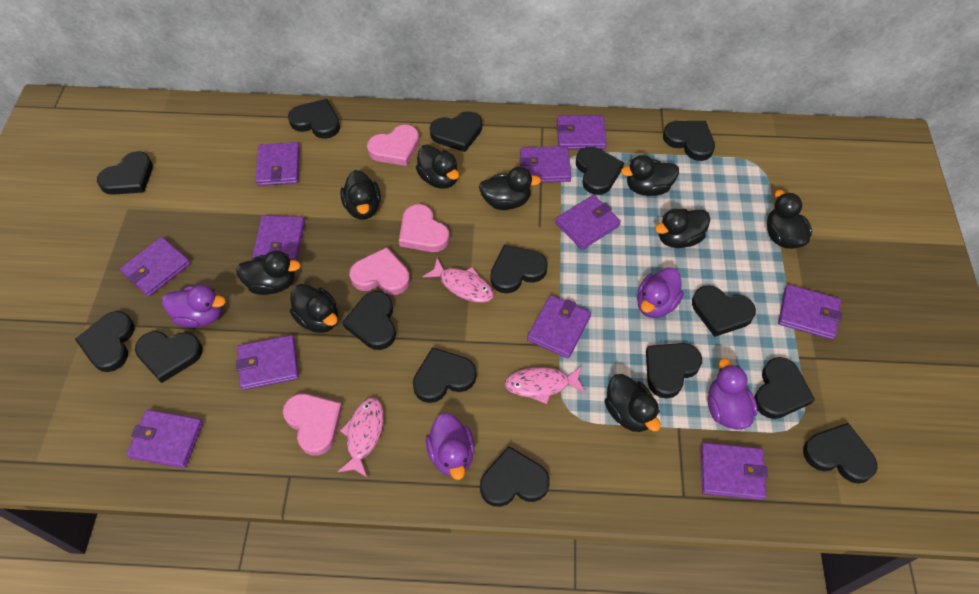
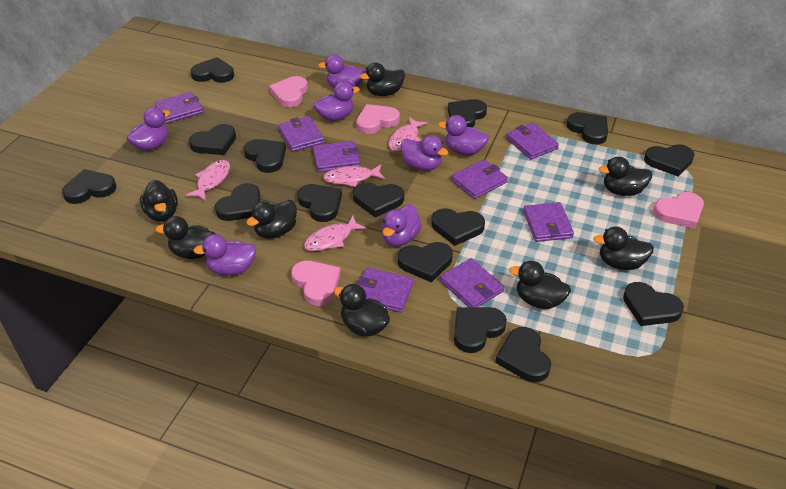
black duck: 9 -> 8
pink fish: 3 -> 4
purple duck: 4 -> 7
purple wallet: 11 -> 8

